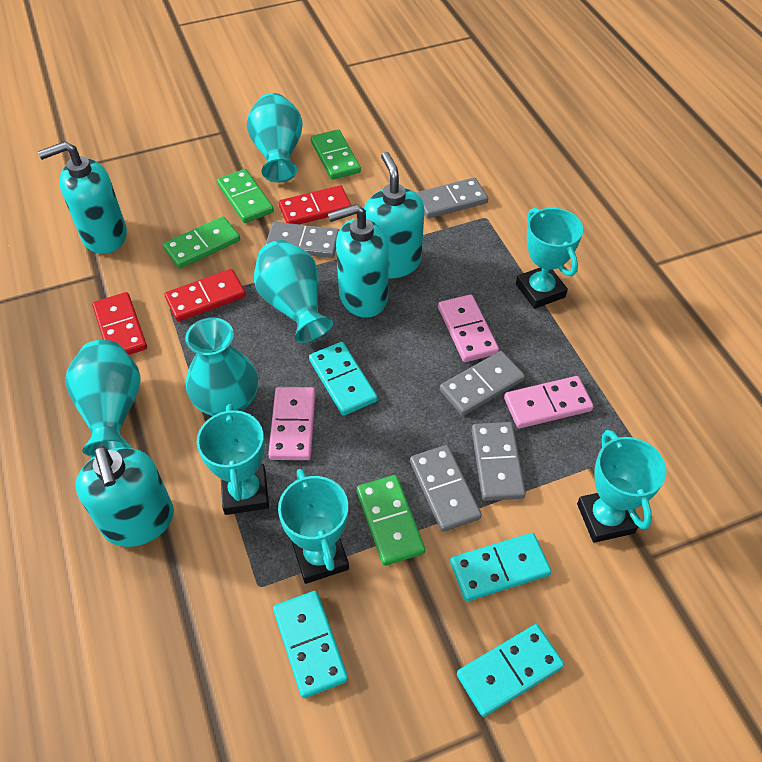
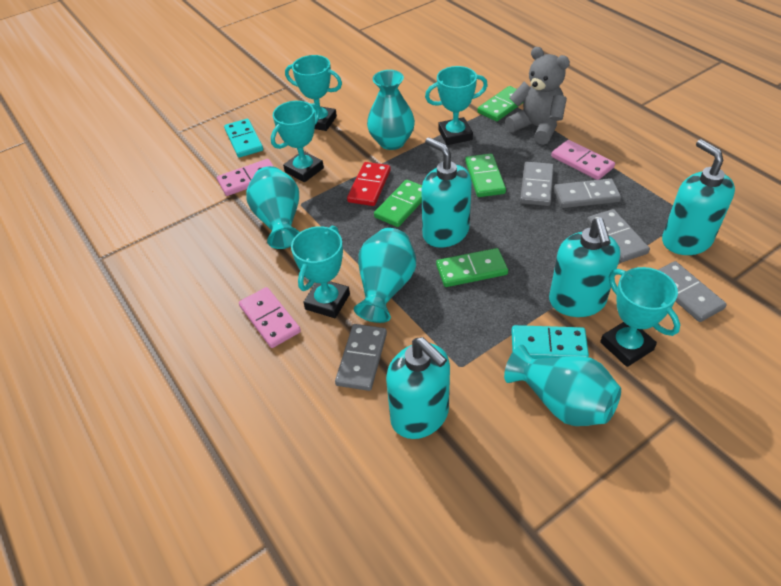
grey teddy bear: 0 -> 1
red domino: 3 -> 1
turquoise domino: 4 -> 2
turquoise trophy: 4 -> 5

